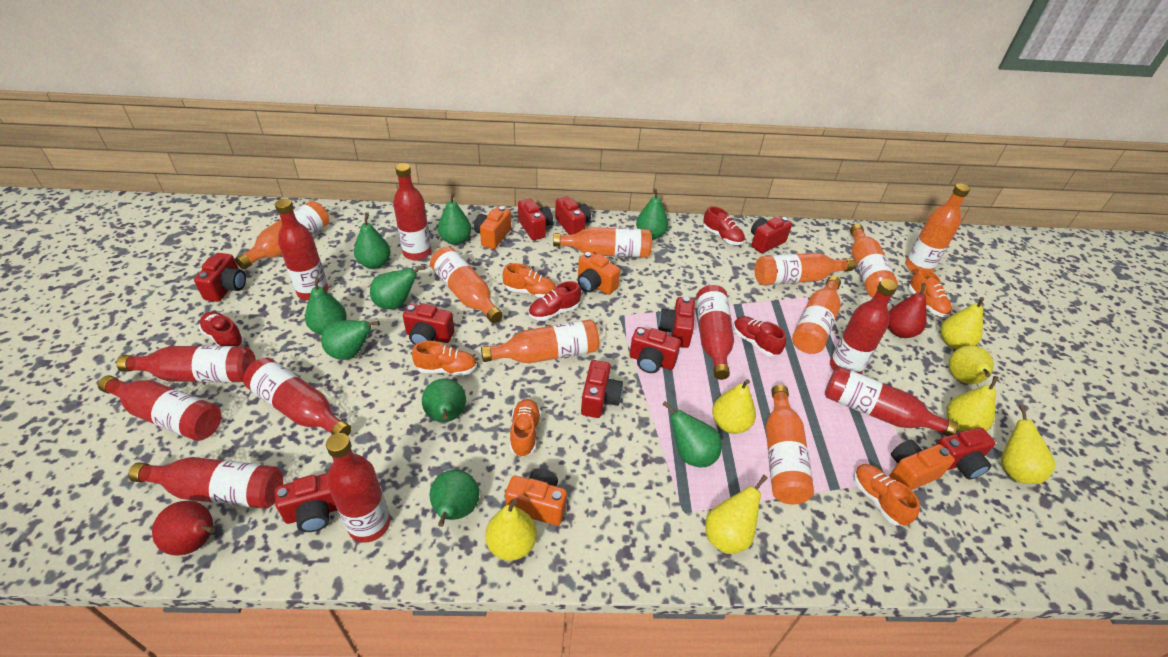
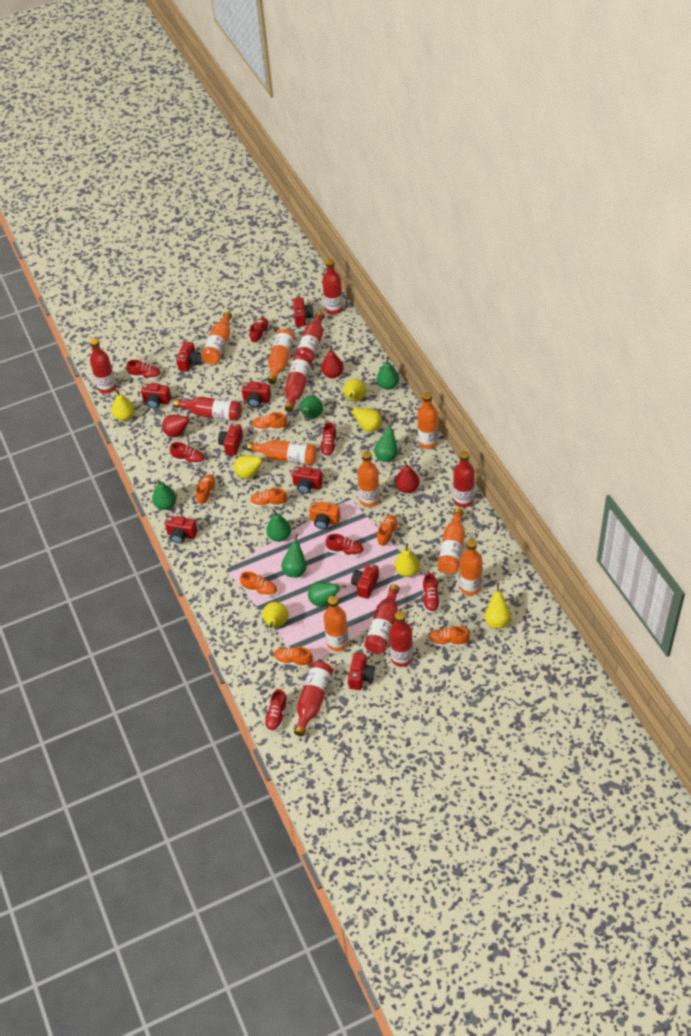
green pear: 9 -> 7
orange bottle: 9 -> 8
orange camera: 4 -> 1
orange shoe: 5 -> 7
red bottle: 10 -> 9
red camera: 10 -> 9
red pear: 2 -> 3
red shoe: 4 -> 7

